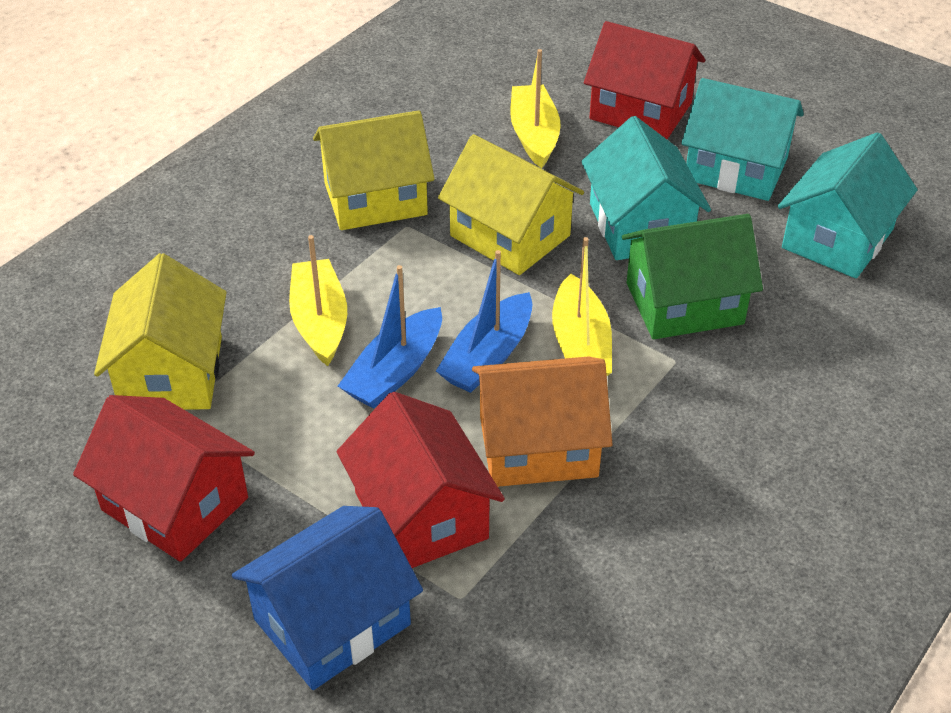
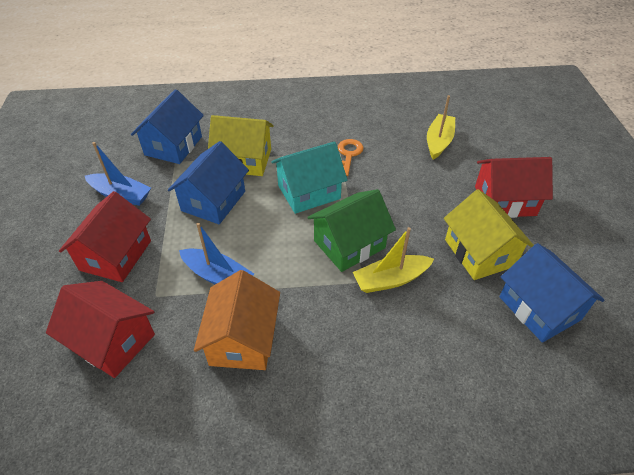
blue house: 1 -> 3
orange key: 0 -> 1
turquoise house: 3 -> 1
yellow boat: 3 -> 2
yellow house: 3 -> 2

